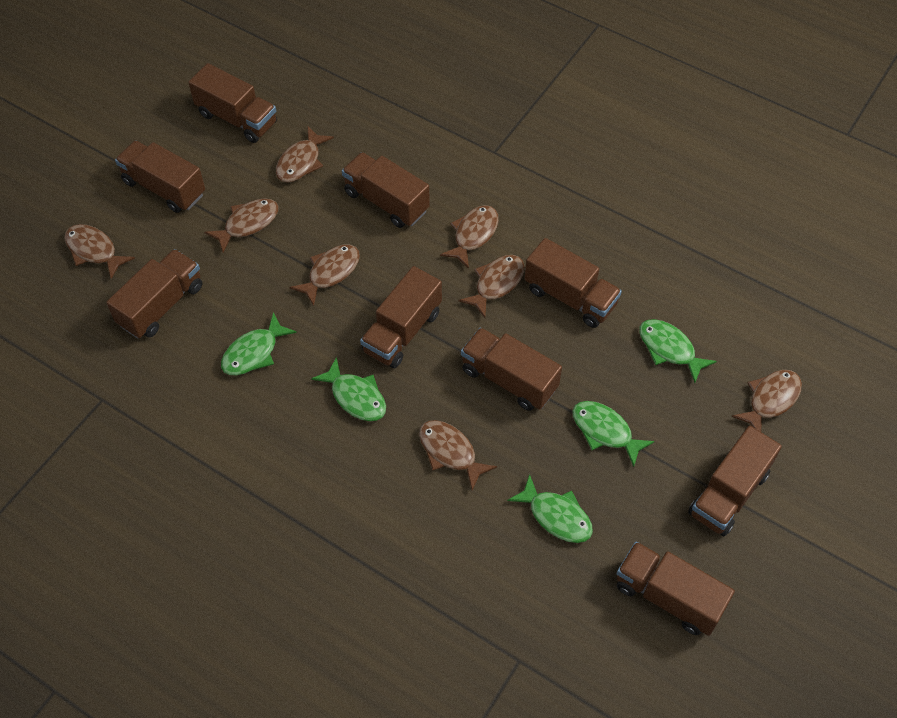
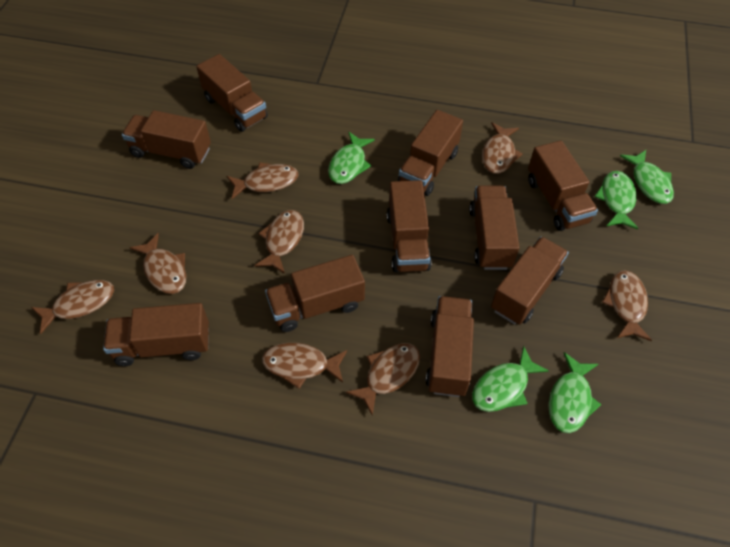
brown truck: 9 -> 10

